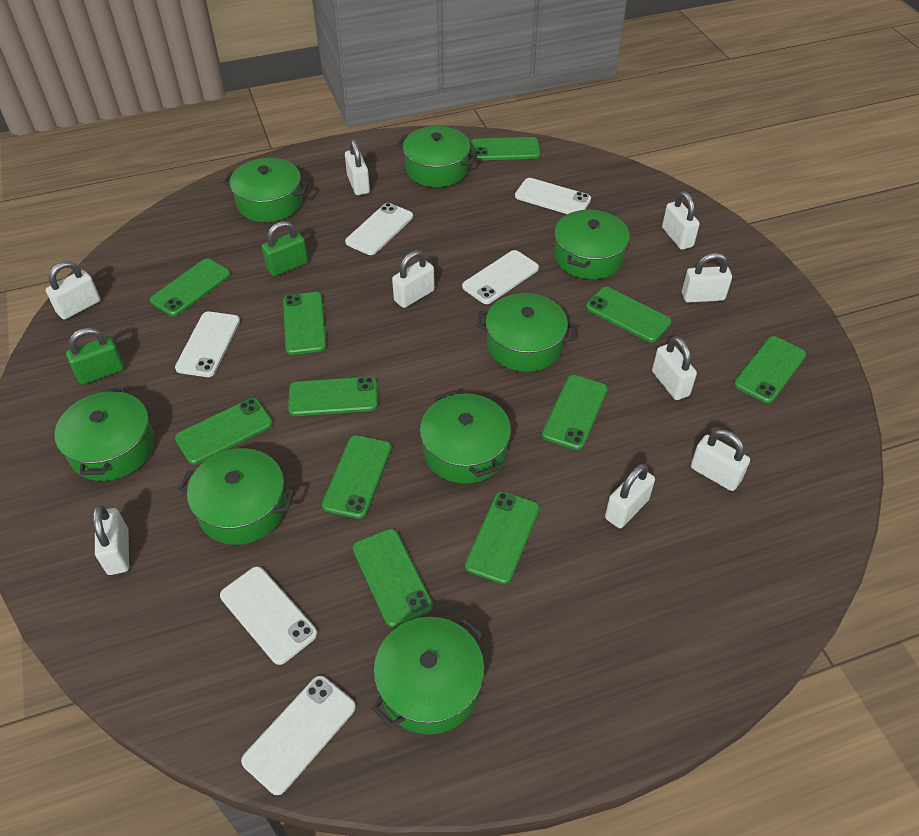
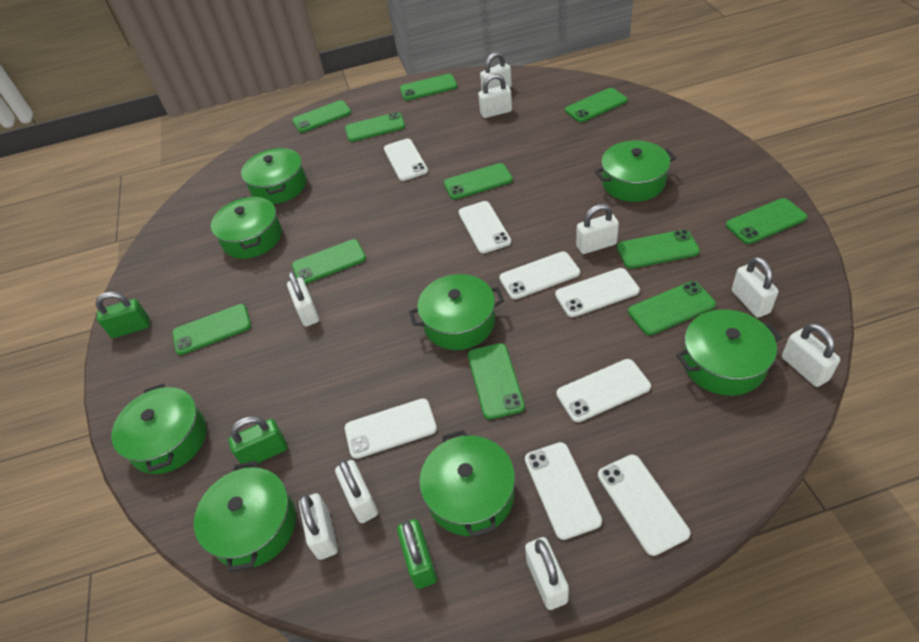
green padlock: 2 -> 3
white phone: 6 -> 8

